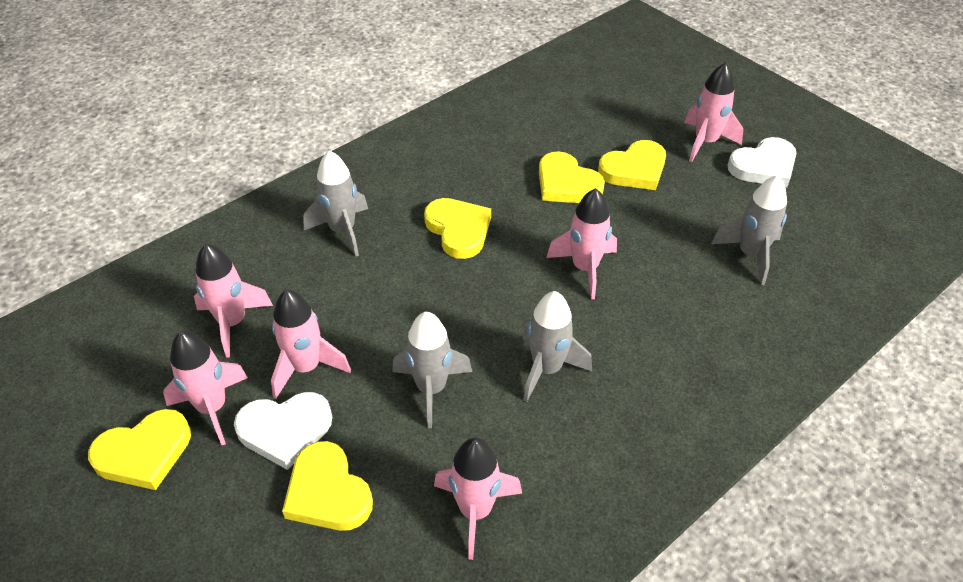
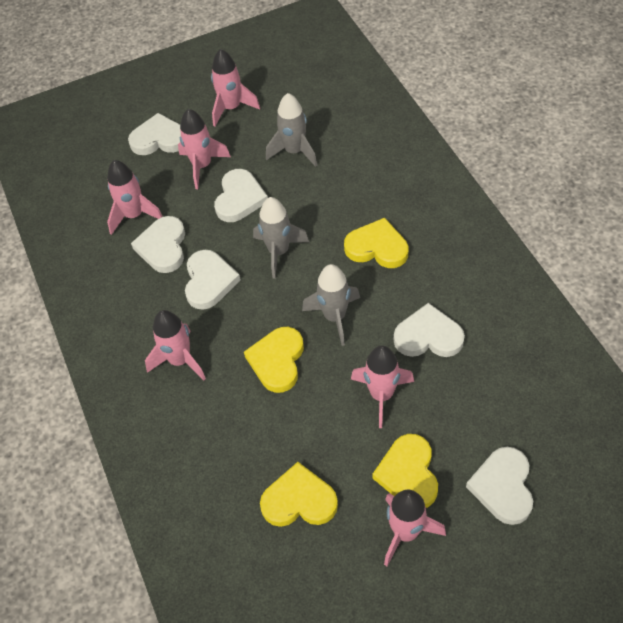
grey rocket: 4 -> 3
white heart: 2 -> 6
yellow heart: 5 -> 4

